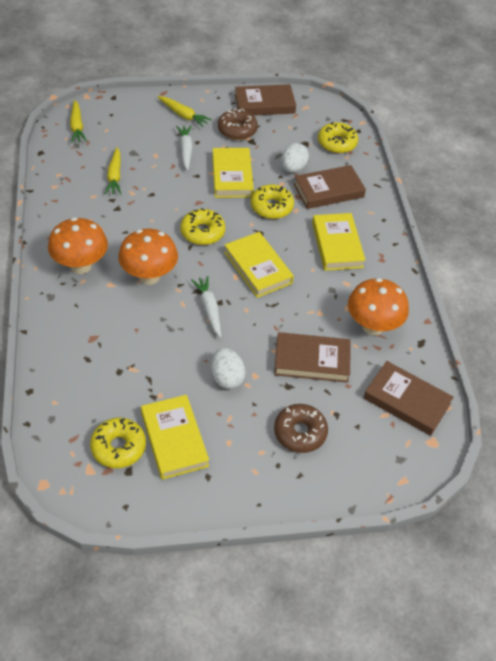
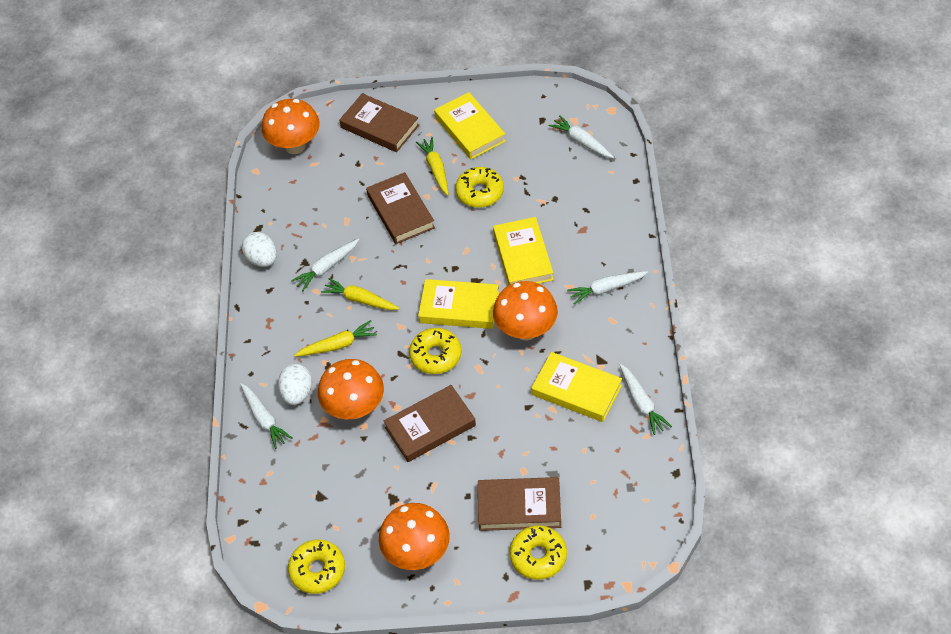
brown donut: 2 -> 0
orange mushroom: 3 -> 4
white carrot: 2 -> 5

